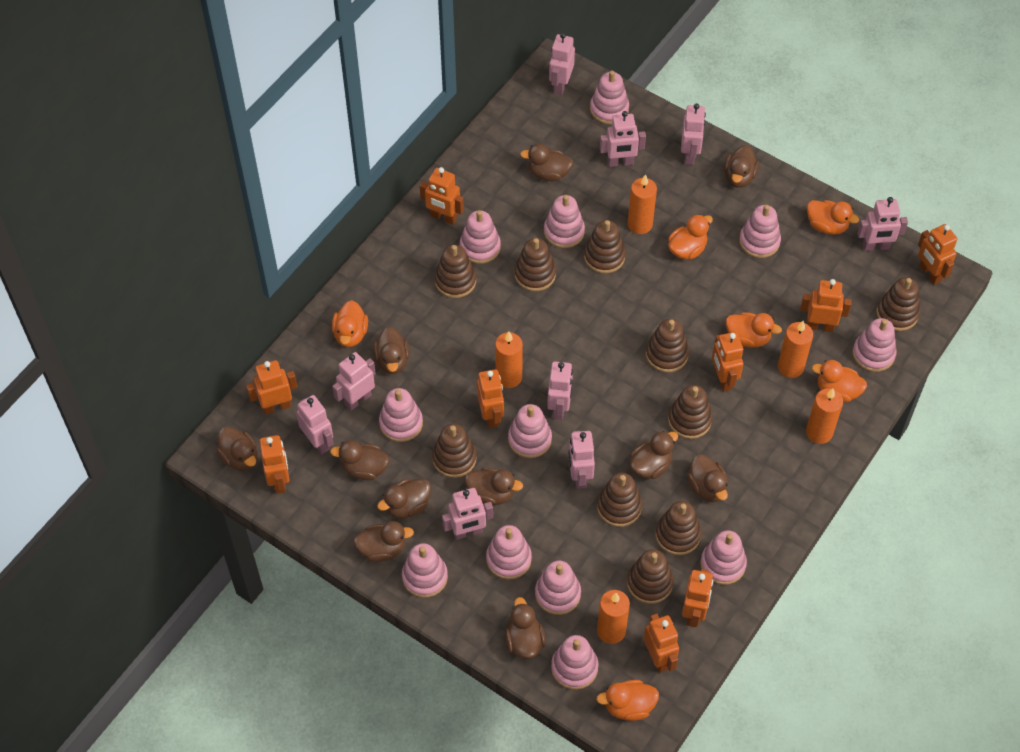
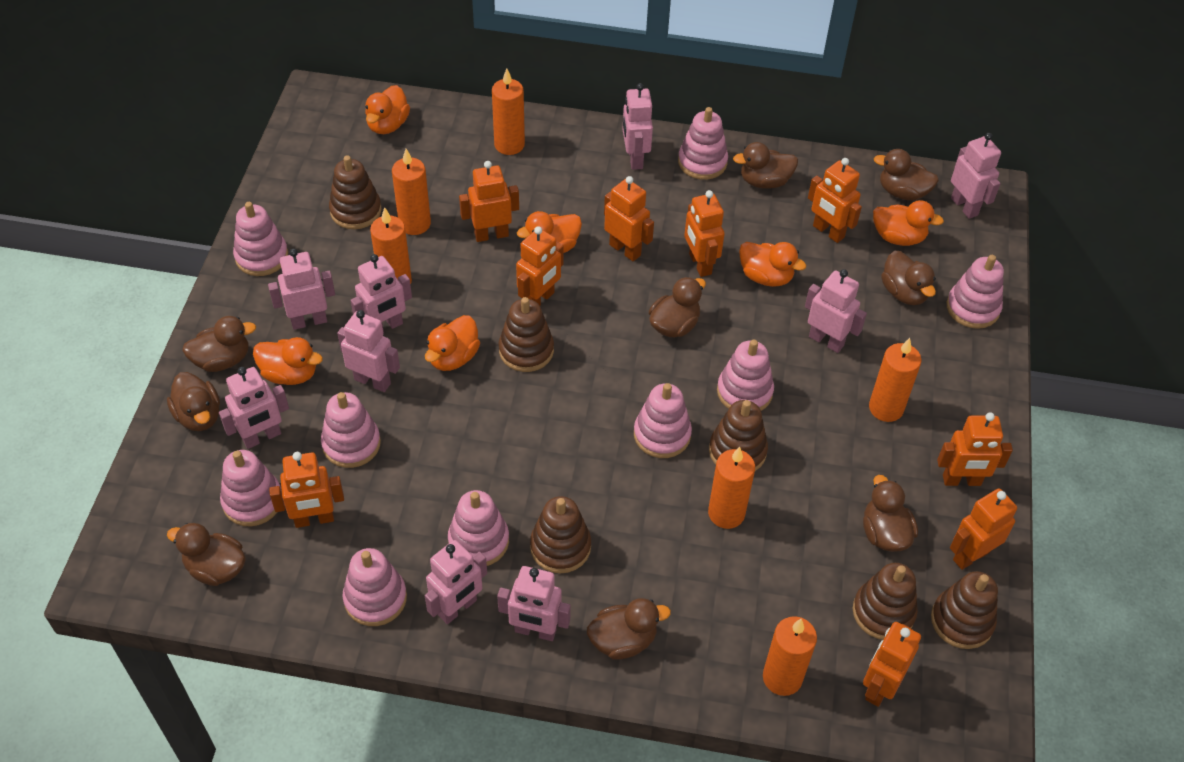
brown duck: 11 -> 9
brown stacking toy: 10 -> 6
orange candle: 5 -> 6
pink stacking toy: 12 -> 9

